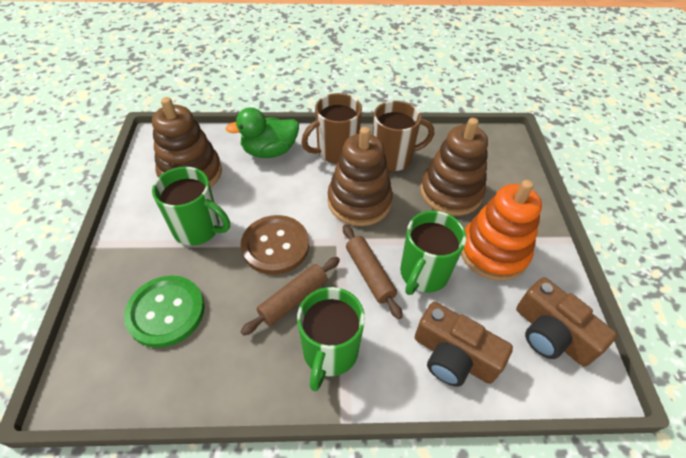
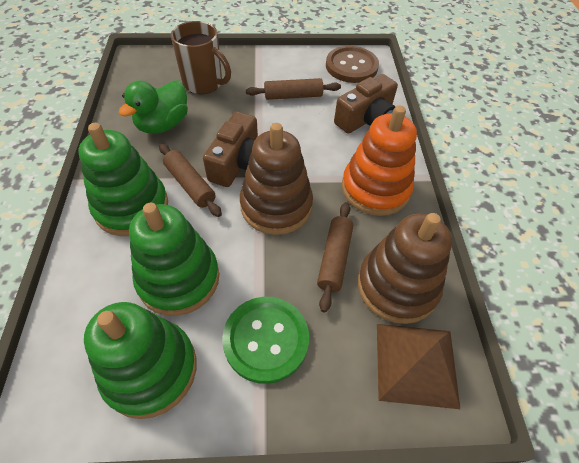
brown mug: 2 -> 1
brown pyramid: 0 -> 1
brown rolling pin: 2 -> 3
brown stacking toy: 3 -> 2
green mug: 3 -> 0
green stacking toy: 0 -> 3

